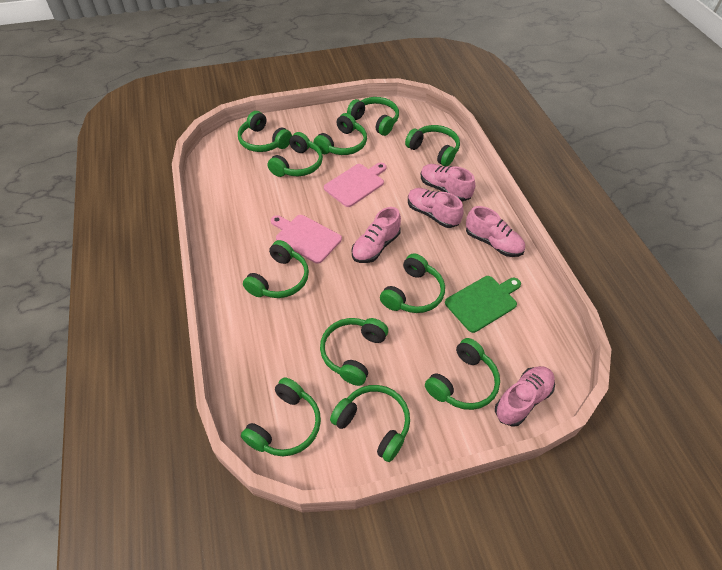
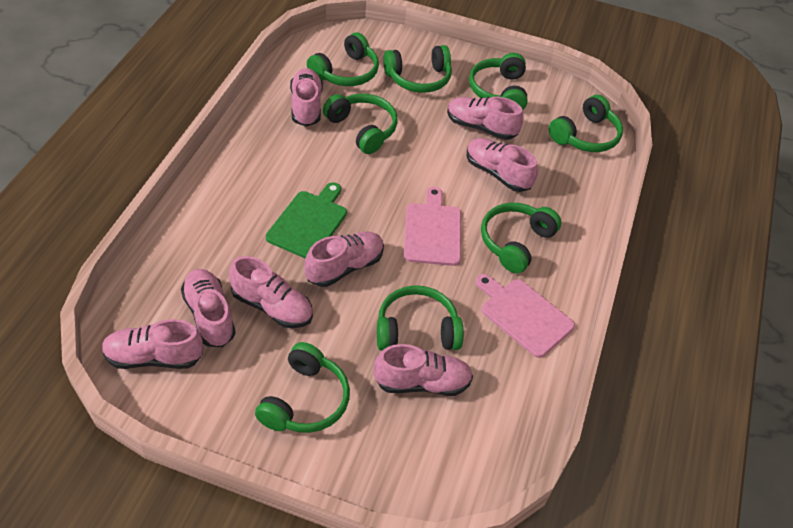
green headphones: 11 -> 8
pink shoe: 5 -> 8

